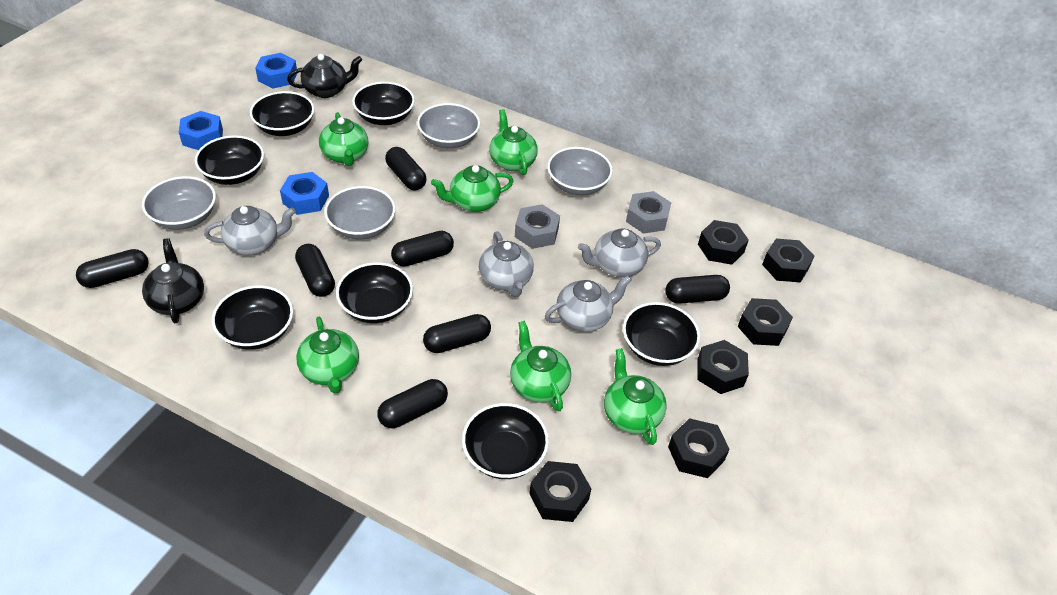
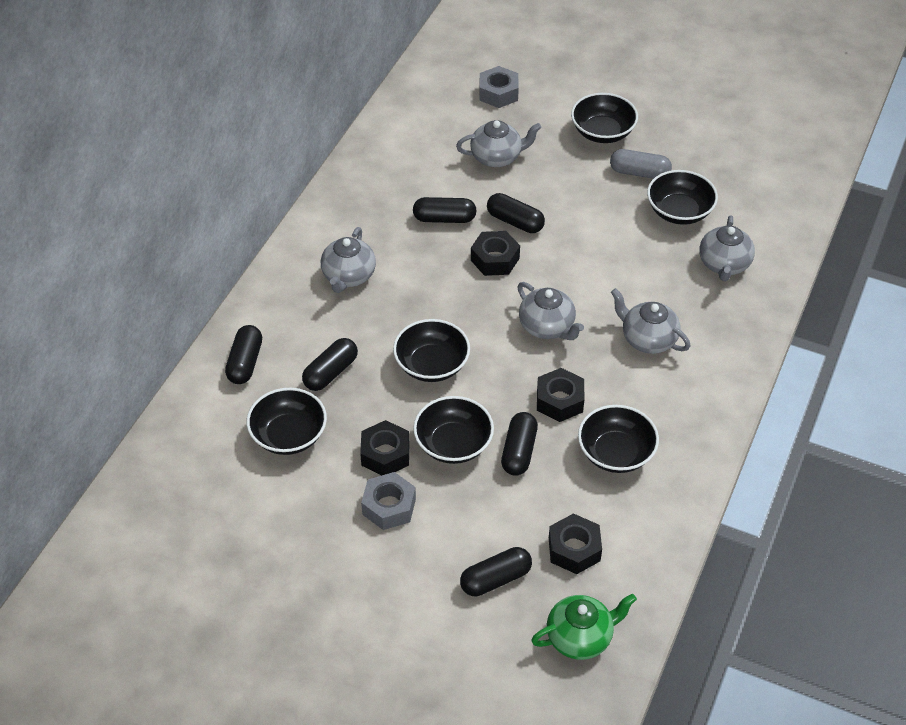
black bowl: 7 -> 6
black capsule: 7 -> 6
black nut: 6 -> 4
black teapot: 2 -> 0
blue nut: 3 -> 0
green teapot: 6 -> 1
grey bowl: 4 -> 0
grey capsule: 0 -> 1
grey teapot: 4 -> 5

